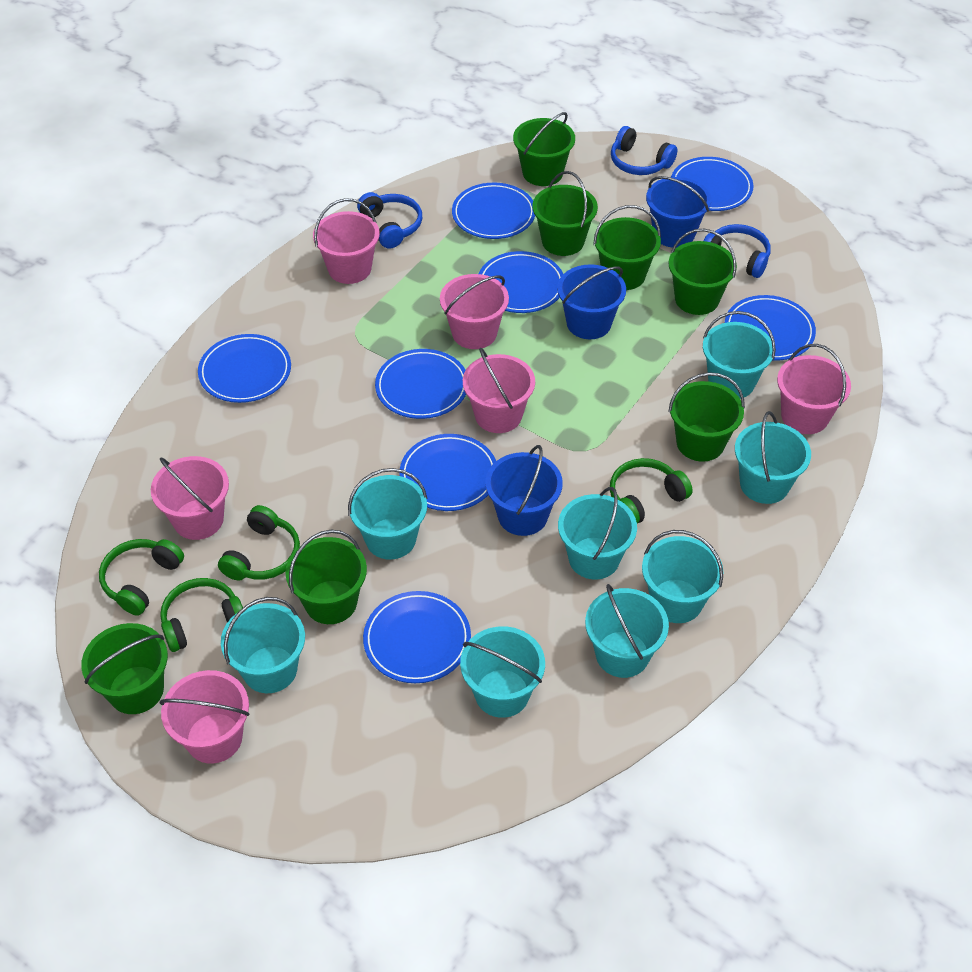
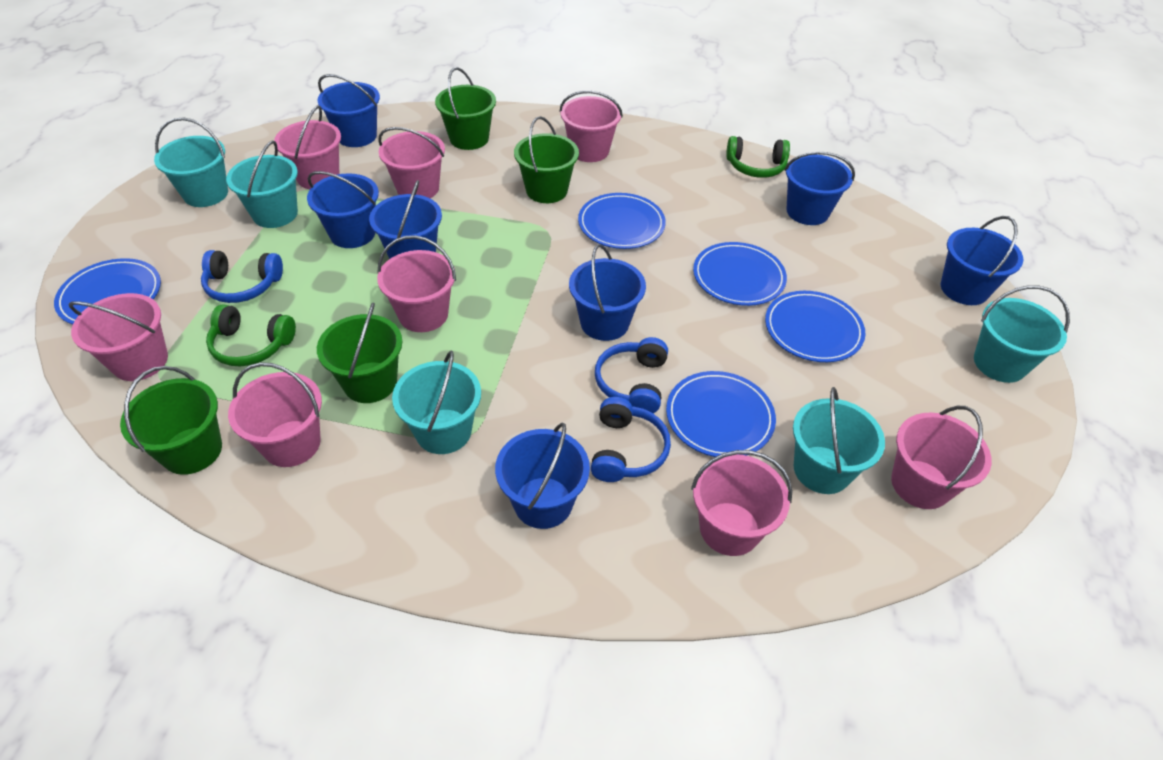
blue bucket: 3 -> 7
blue plate: 8 -> 5
green bucket: 7 -> 4
green headphones: 4 -> 2
pink bucket: 6 -> 8
turquoise bucket: 8 -> 5

